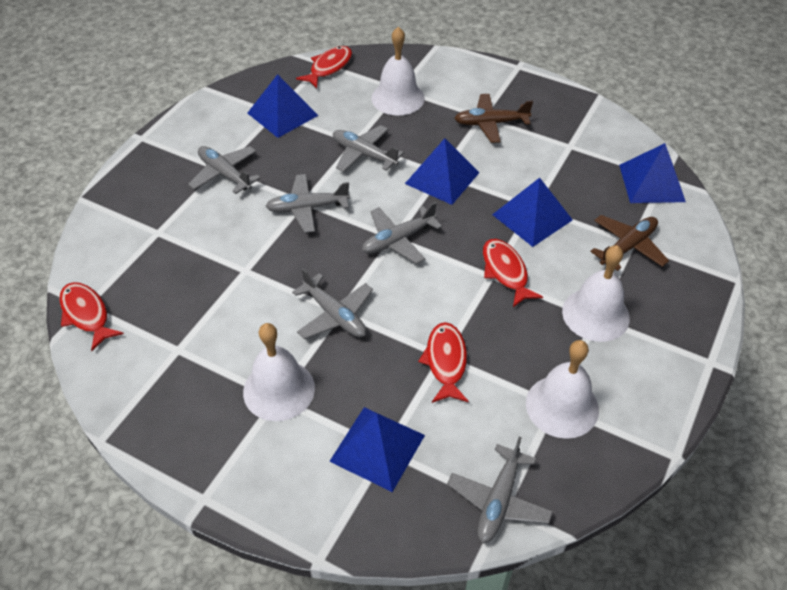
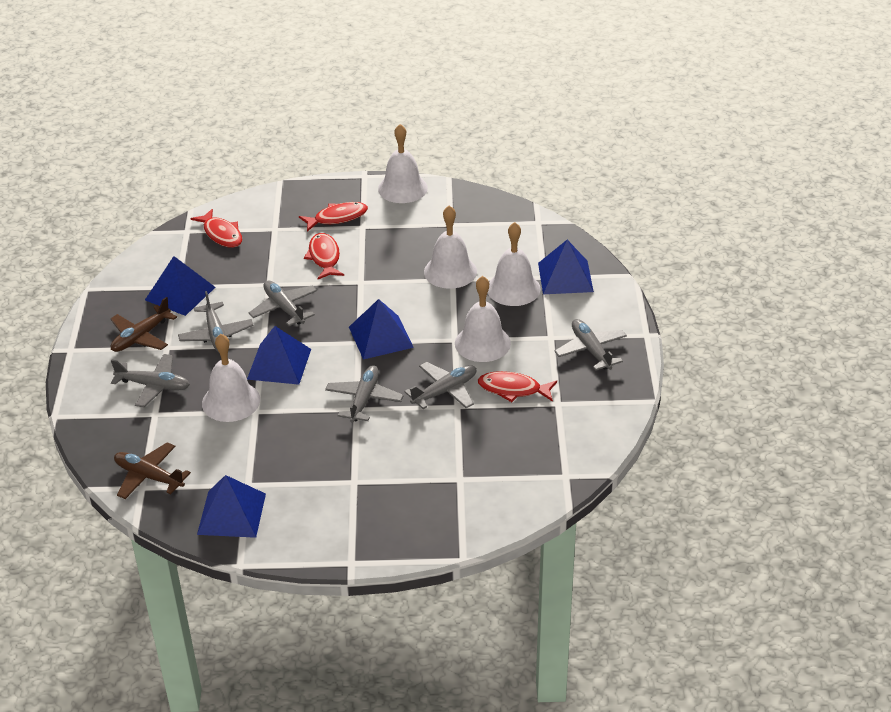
white bell: 4 -> 5

